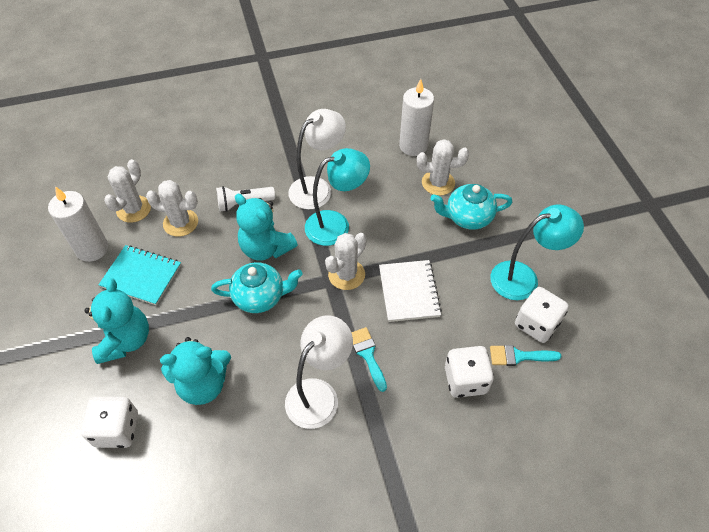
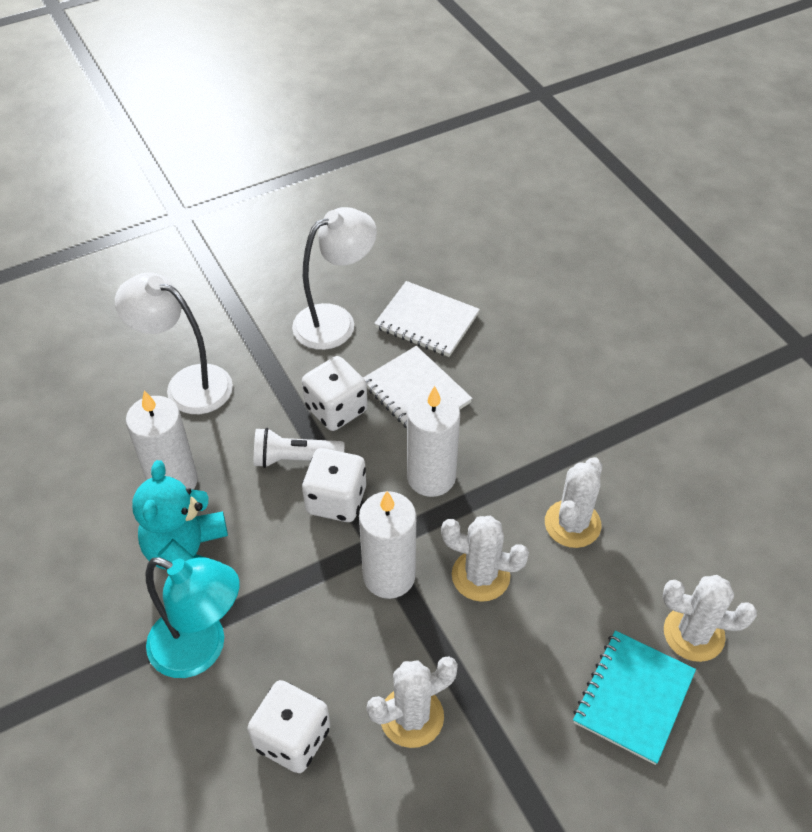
turquoise brush: 2 -> 0
turquoise lamp: 2 -> 1
turquoise teapot: 2 -> 0
turquoise teddy bear: 3 -> 1
white candle: 2 -> 3
white notebook: 1 -> 2

